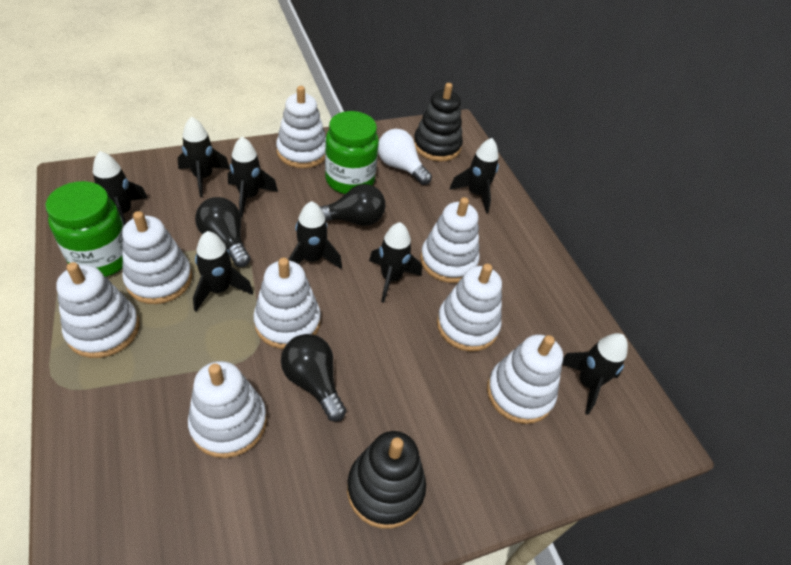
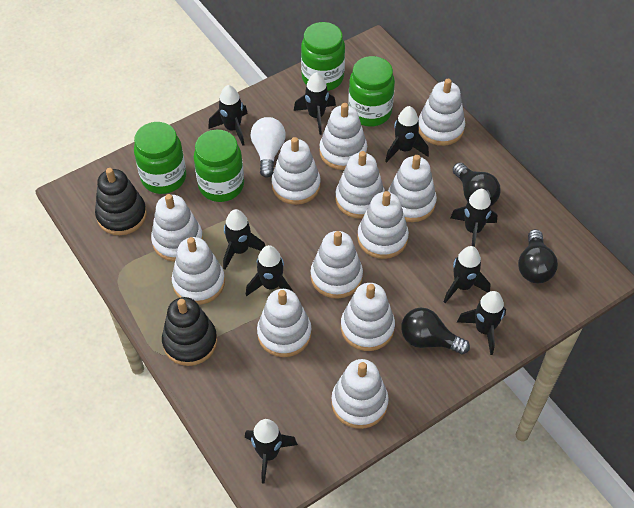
black rocket: 8 -> 9
green jar: 2 -> 4
white stacking toy: 8 -> 12

